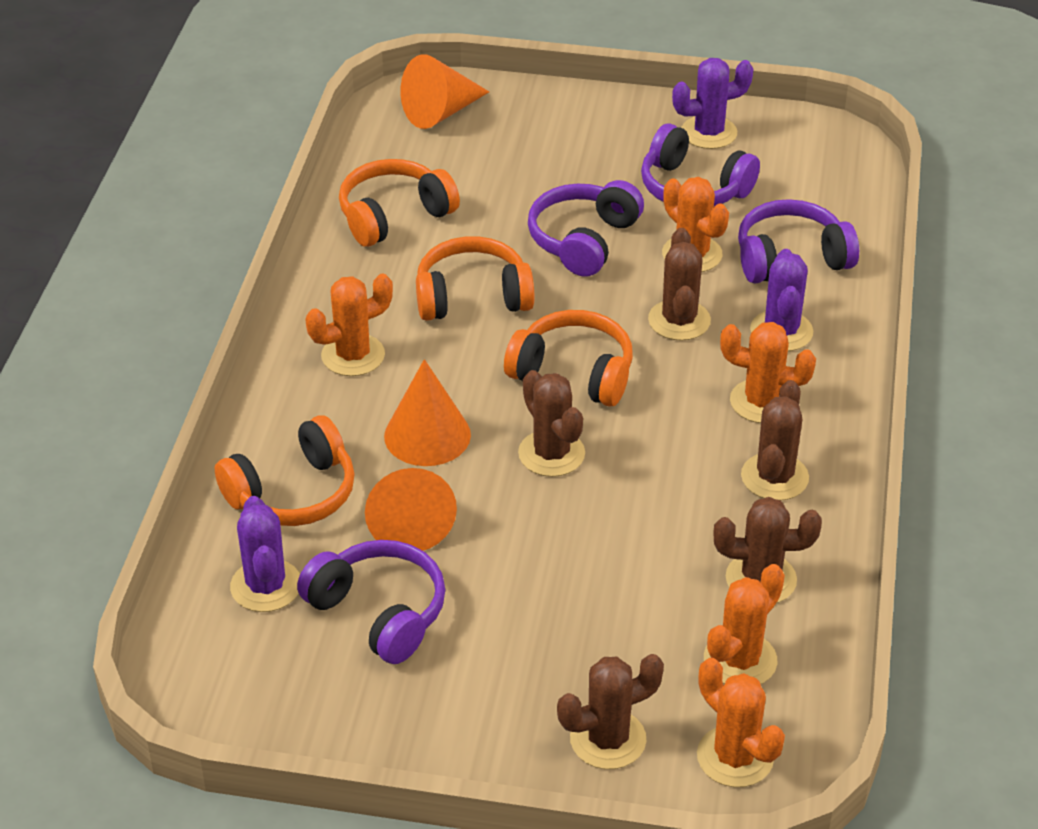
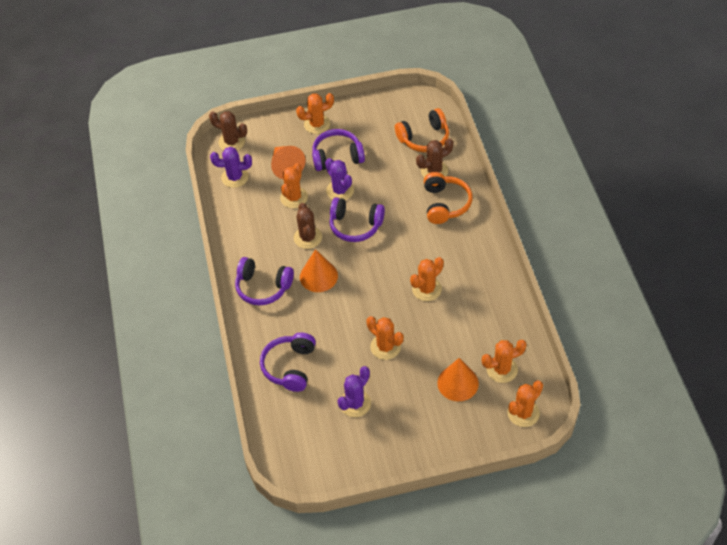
brown cactus: 5 -> 3
orange cactus: 5 -> 6
orange headphones: 4 -> 2

